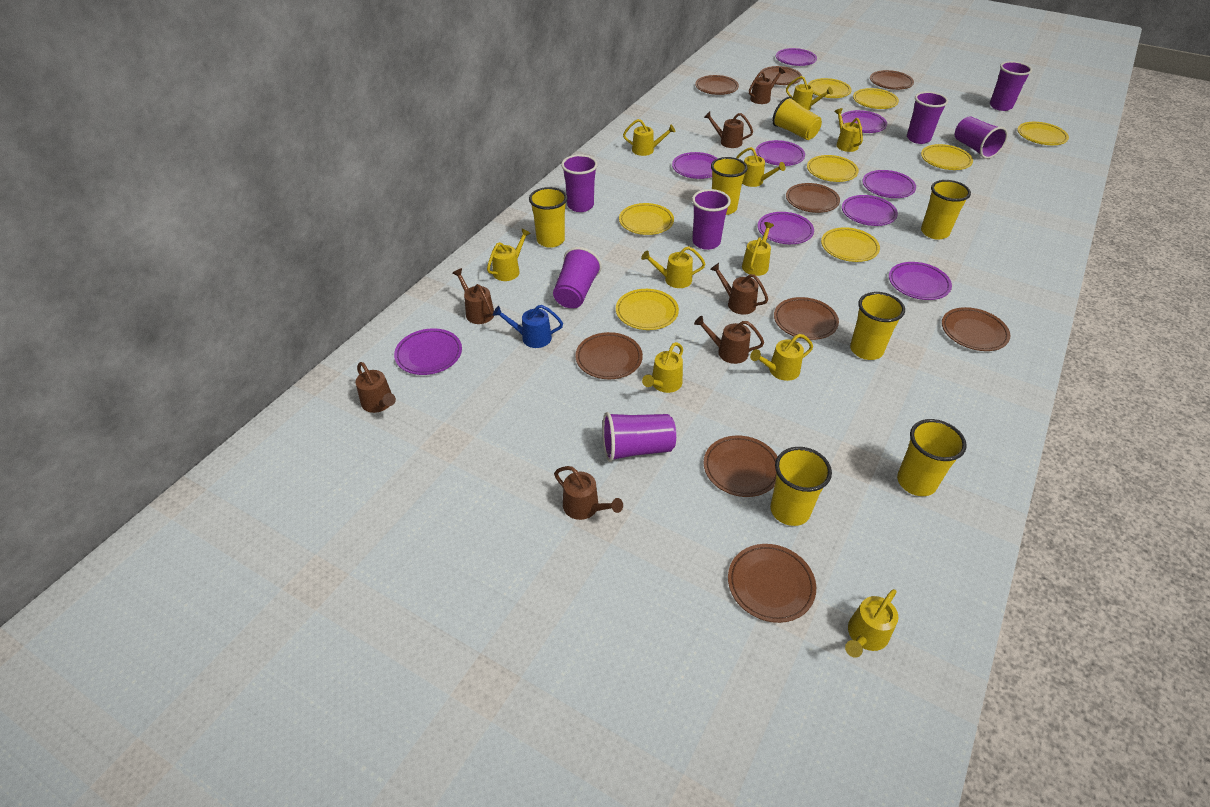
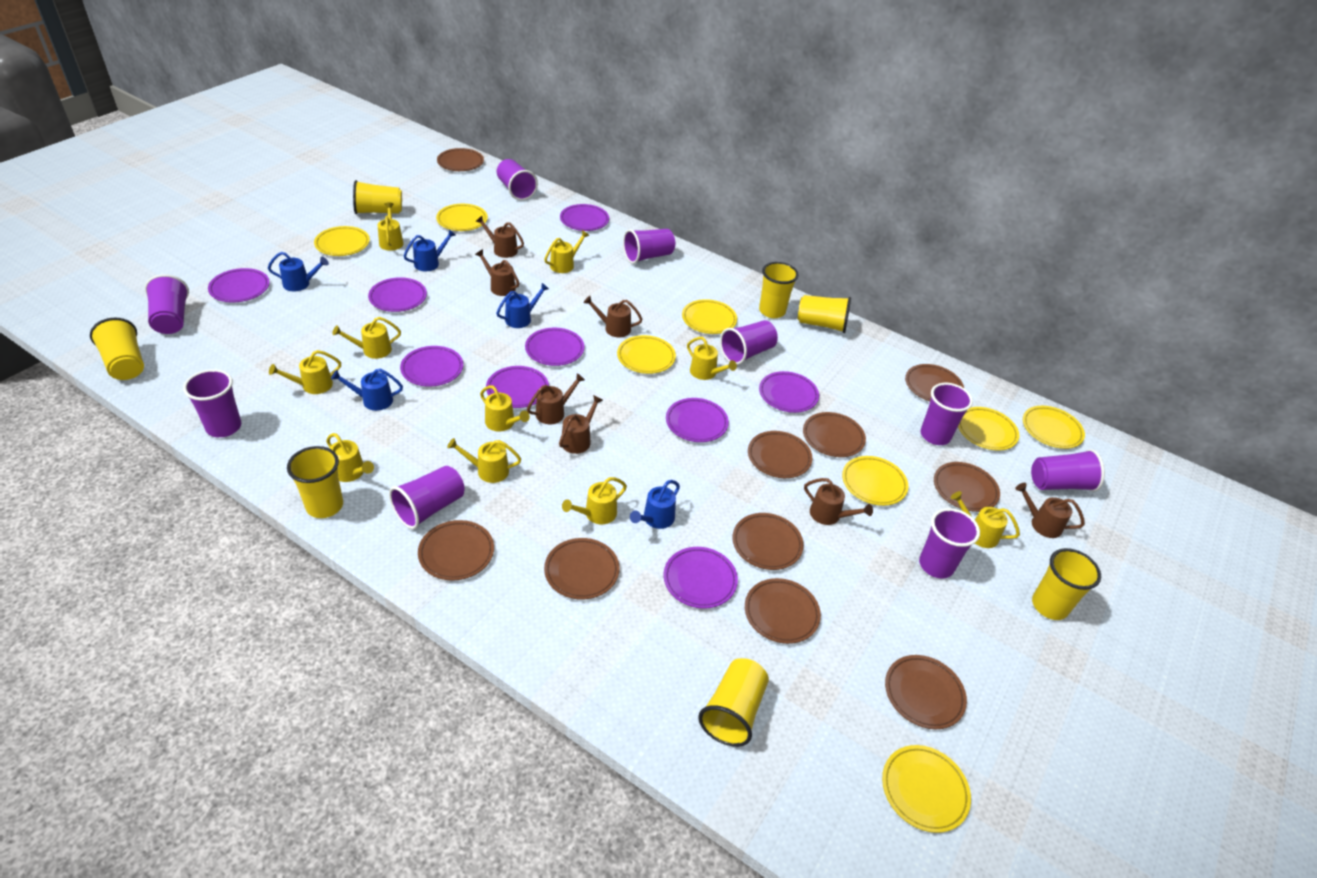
blue watering can: 1 -> 5
brown plate: 9 -> 10
purple cup: 7 -> 9

